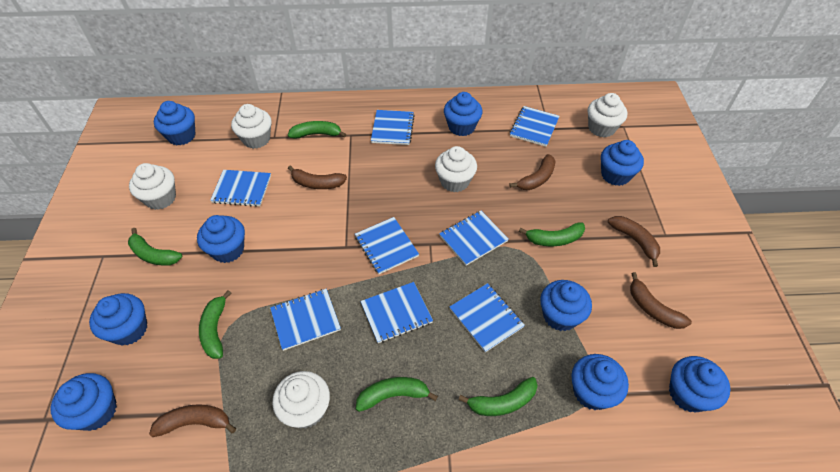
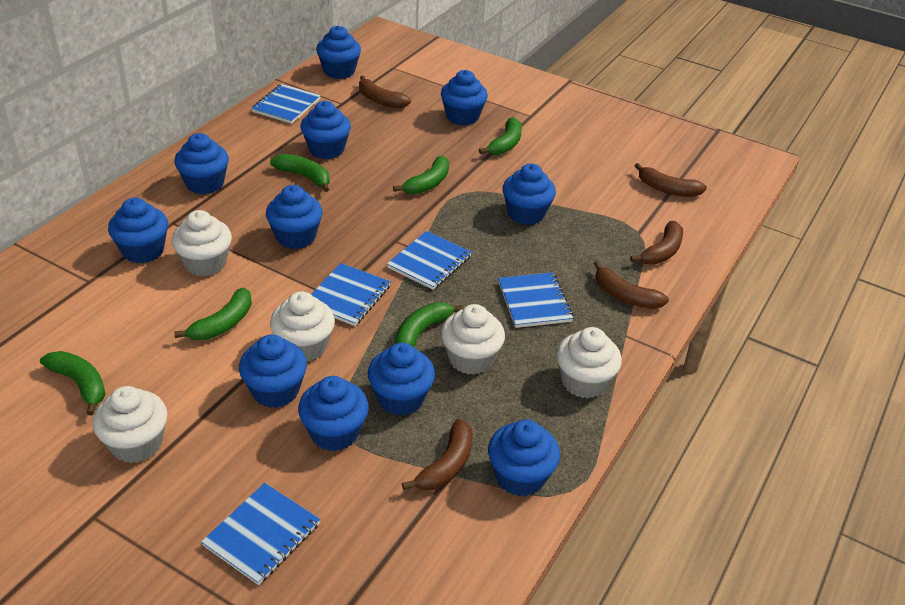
blue cupcake: 9 -> 11
blue notebook: 8 -> 5

